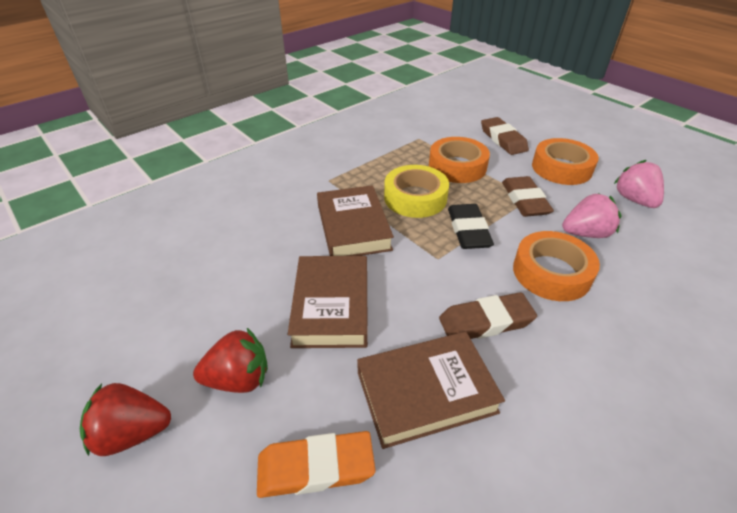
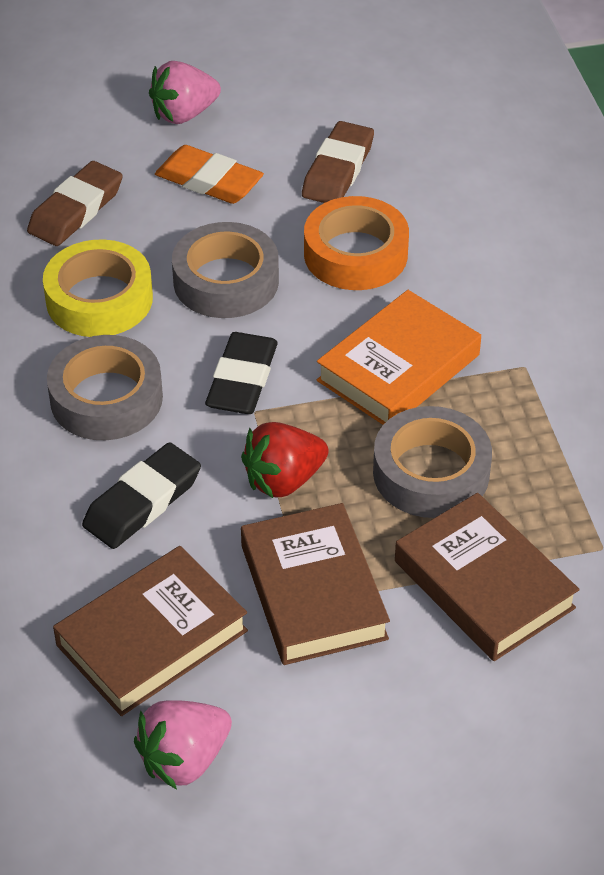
black eraser: 1 -> 2
brown eraser: 3 -> 2
grey tape: 0 -> 3
orange book: 0 -> 1
orange tape: 3 -> 1
red strawberry: 2 -> 1

